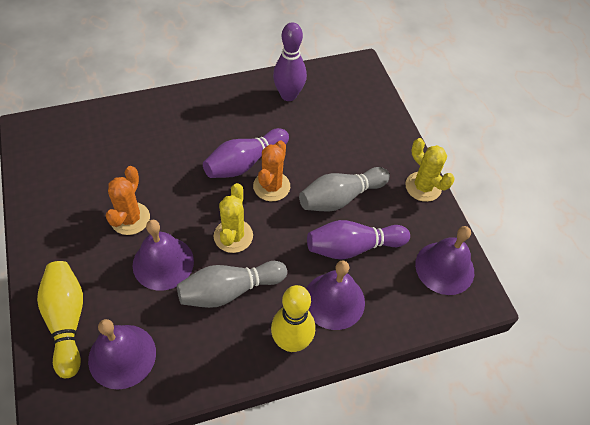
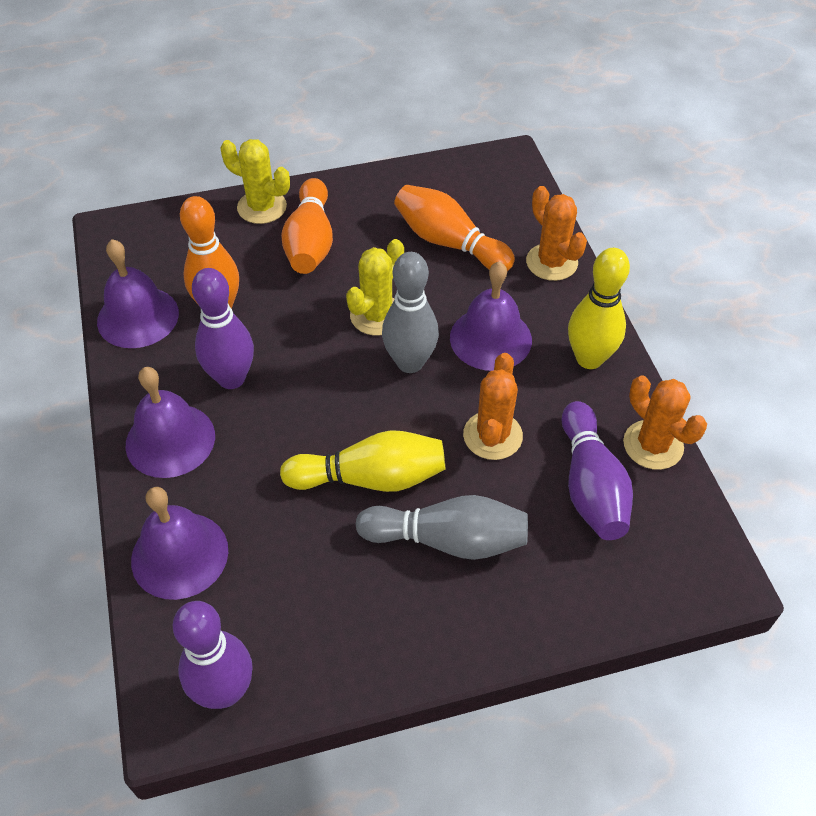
orange bowling pin: 0 -> 3
orange cactus: 2 -> 3

